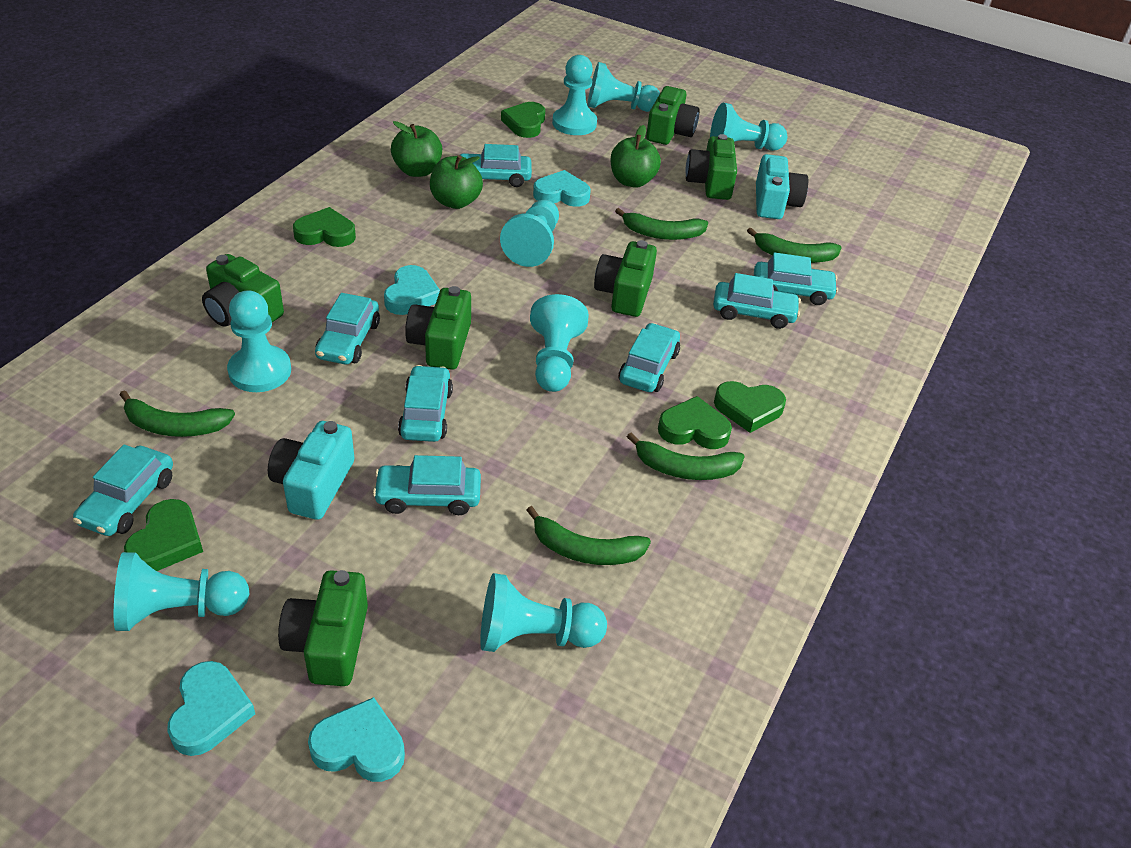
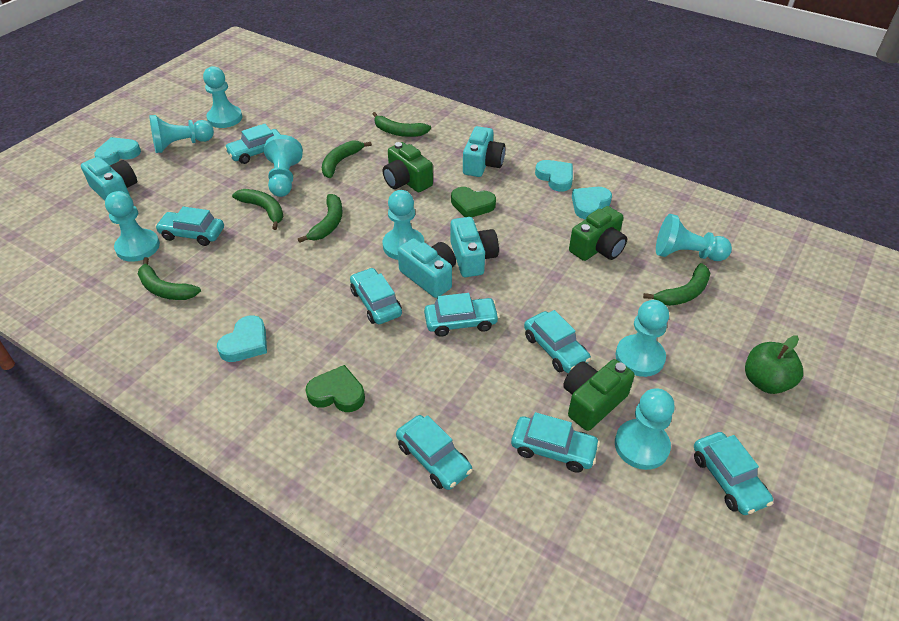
green apple: 3 -> 1
green banana: 5 -> 6
green camera: 6 -> 3
green heart: 5 -> 2
turquoise camera: 2 -> 4

